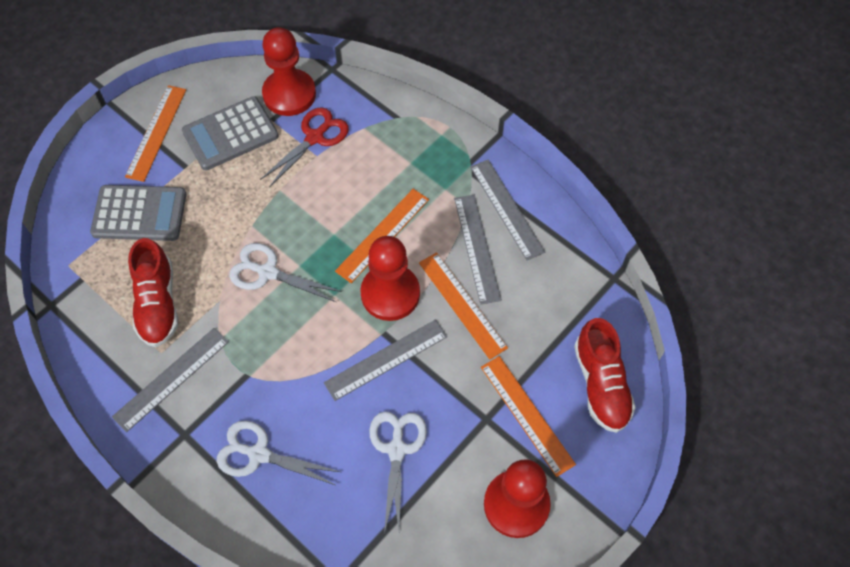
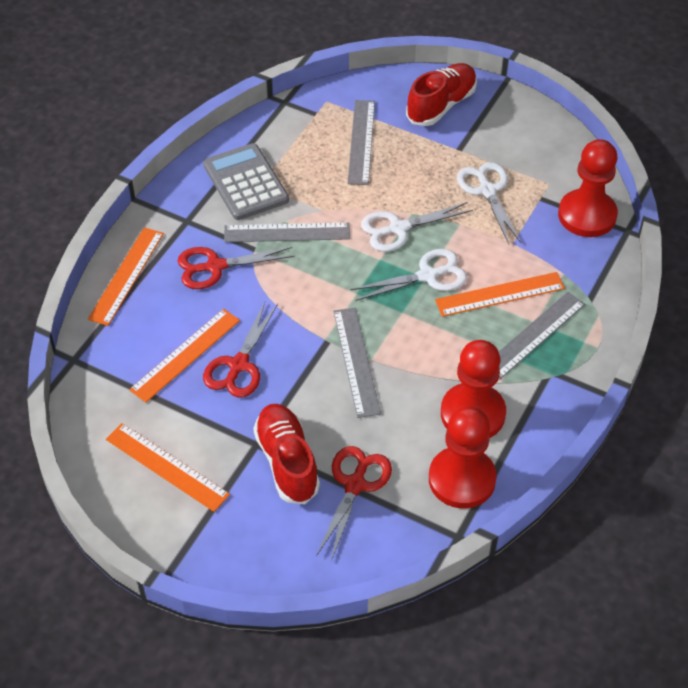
grey calculator: 2 -> 1
red scissors: 1 -> 3

